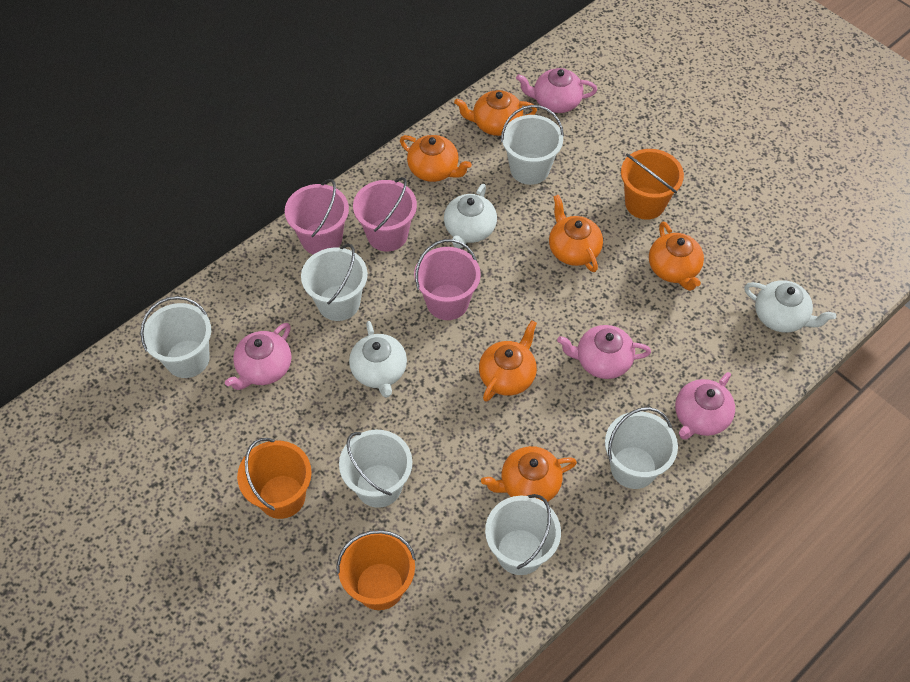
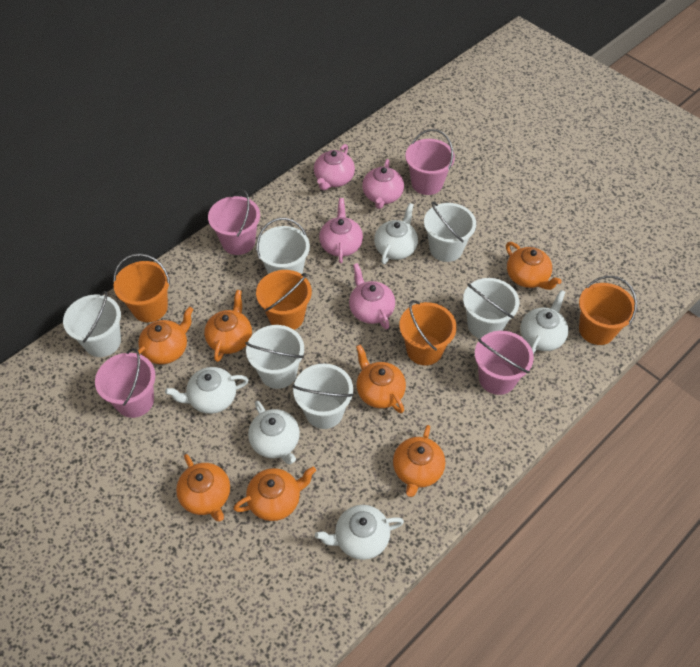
orange bucket: 3 -> 4
orange teapot: 6 -> 7
pink bucket: 3 -> 4
white teapot: 3 -> 5

